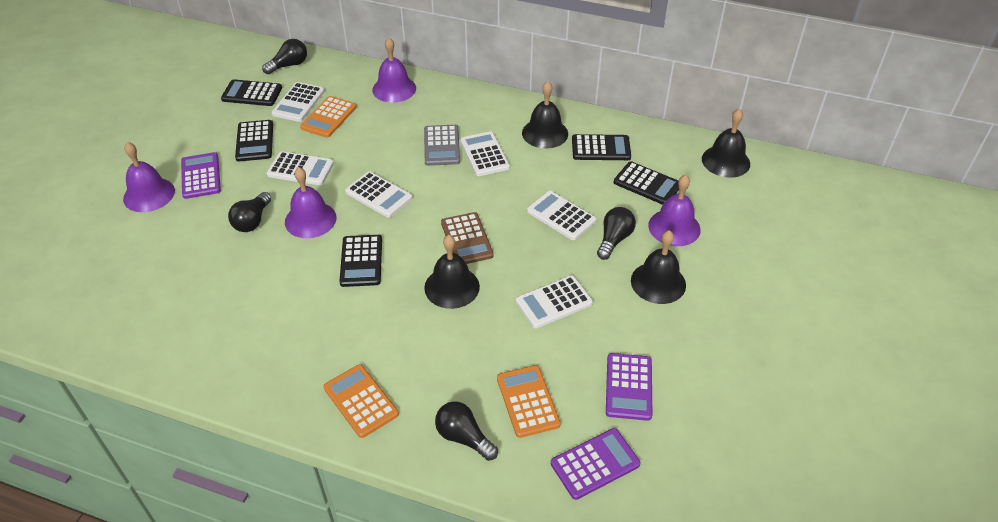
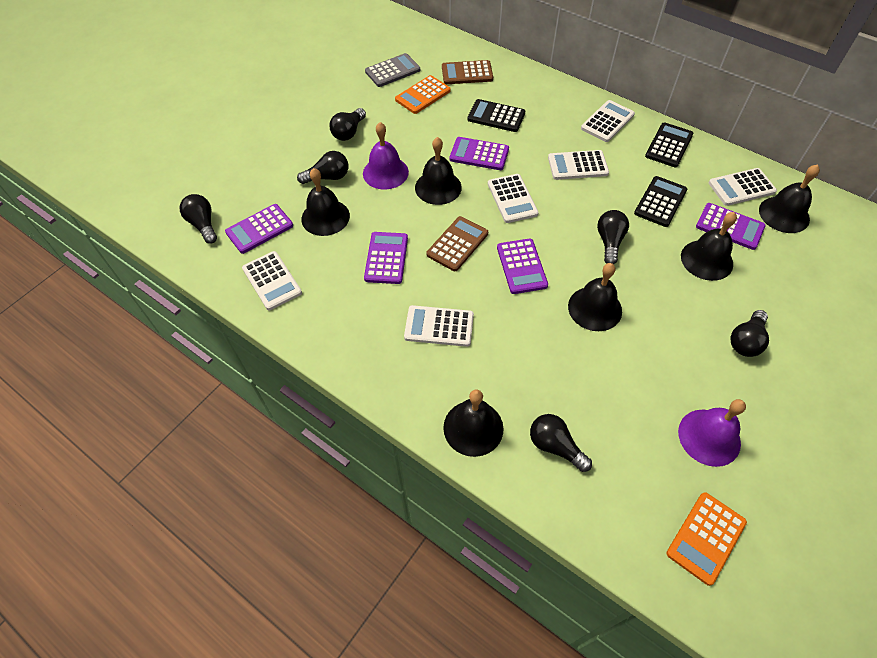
black bell: 4 -> 6
black calculator: 5 -> 3
black light bulb: 4 -> 6
brown calculator: 1 -> 2
orange calculator: 3 -> 2
purple bell: 4 -> 2
purple calculator: 3 -> 5

